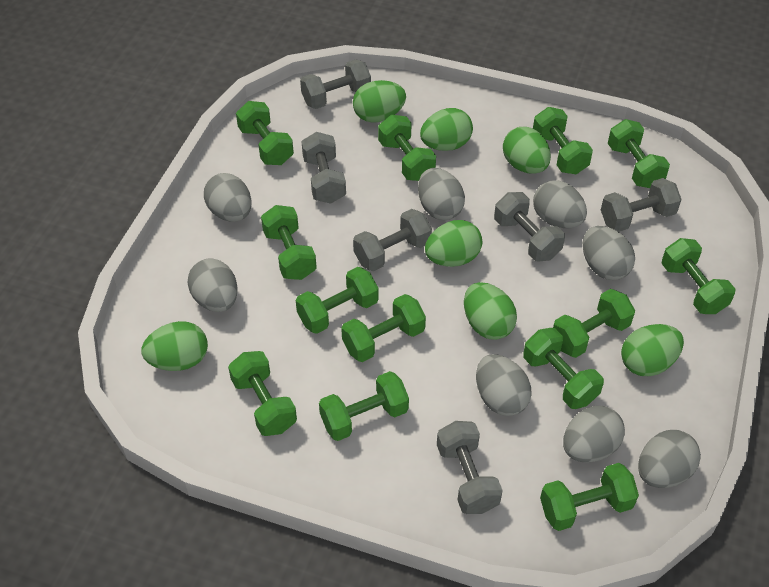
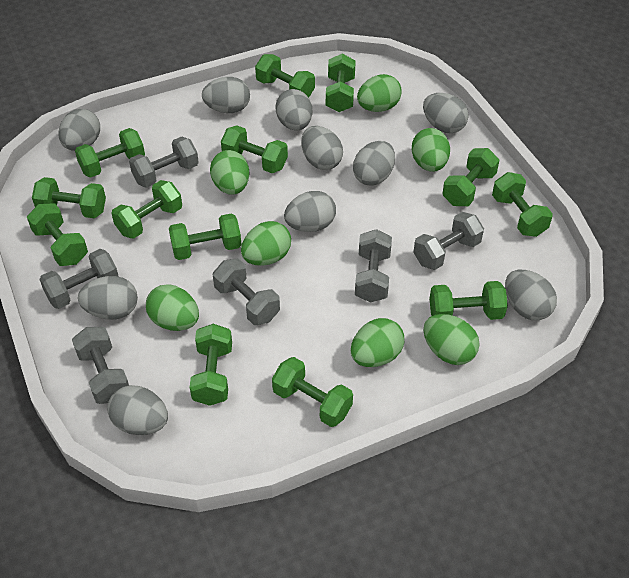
grey egg: 8 -> 10

